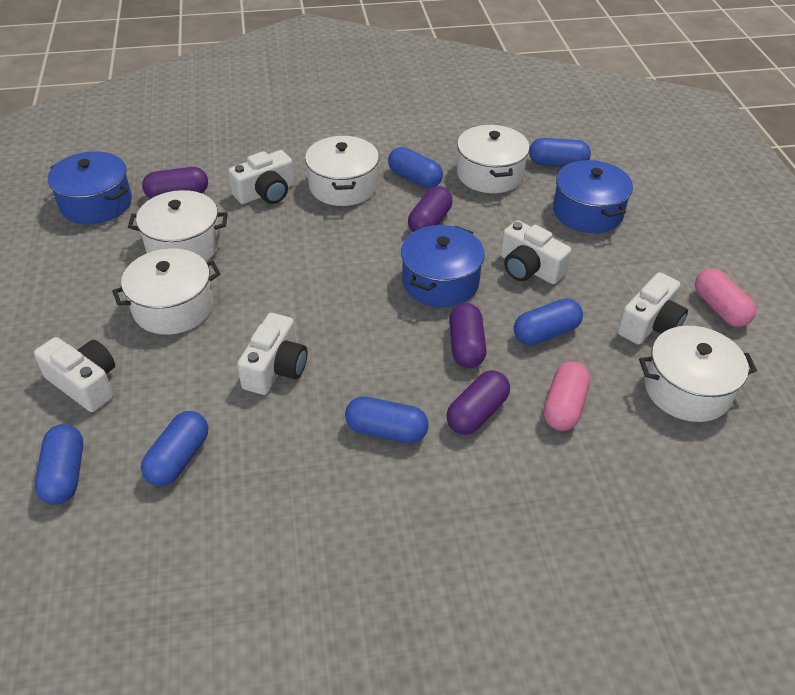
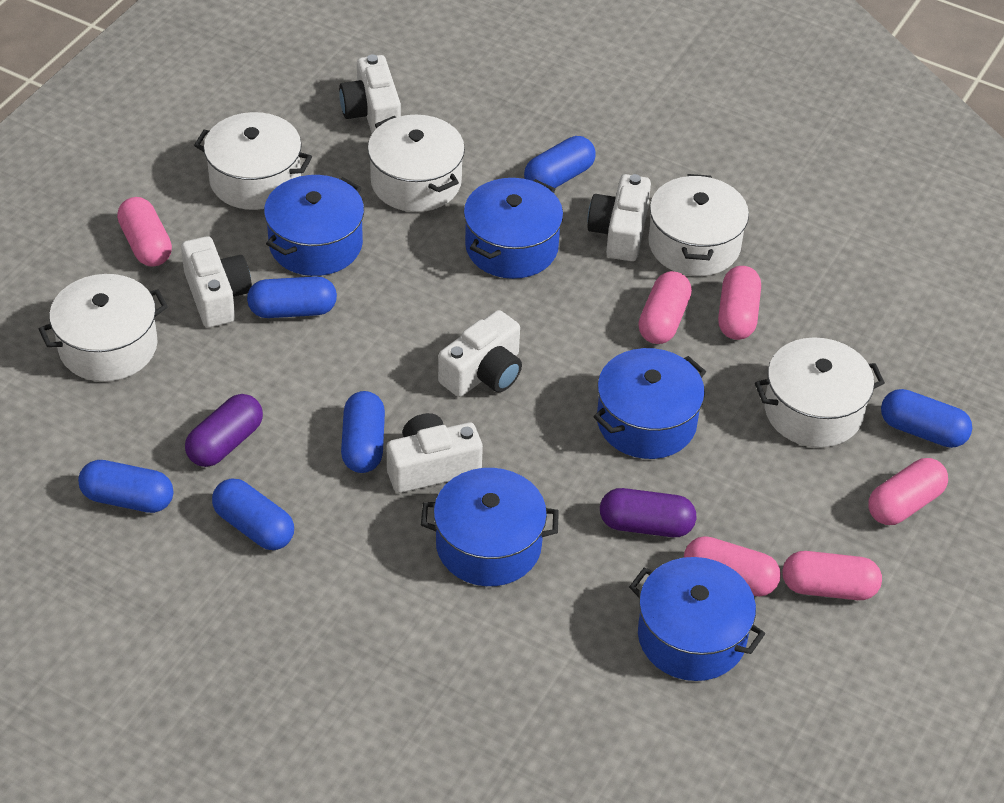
blue pot: 3 -> 5
pink capsule: 2 -> 6
purple capsule: 4 -> 2

